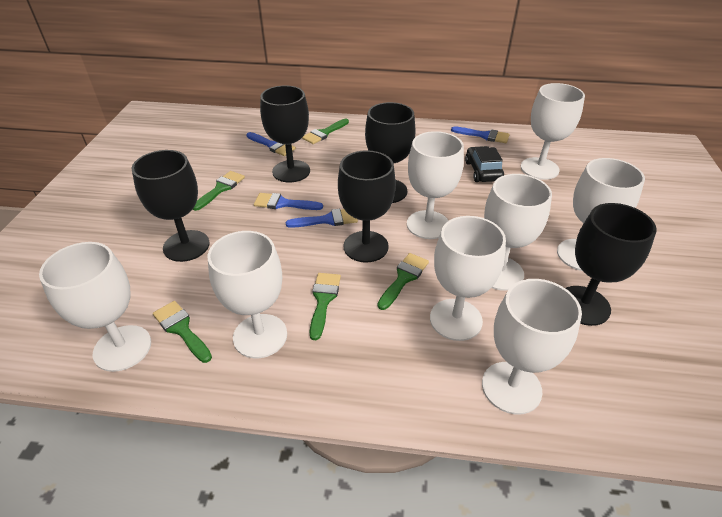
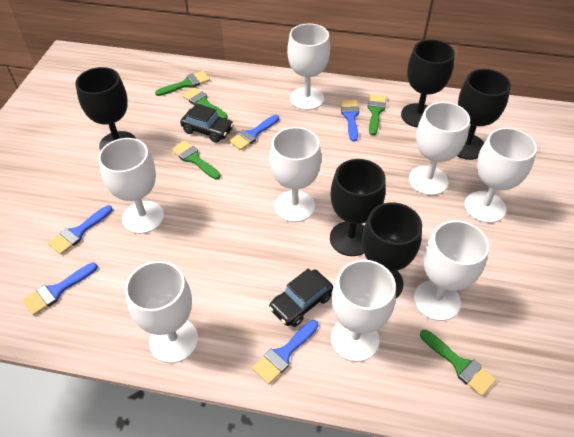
black car: 1 -> 2
blue brush: 4 -> 5

